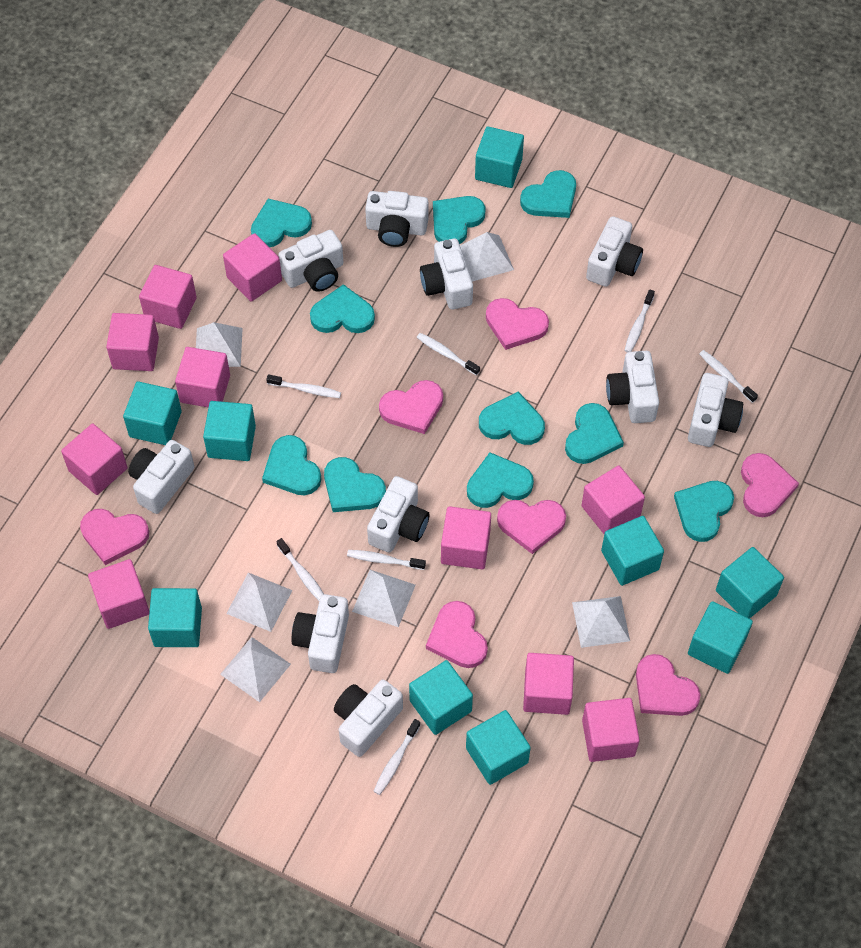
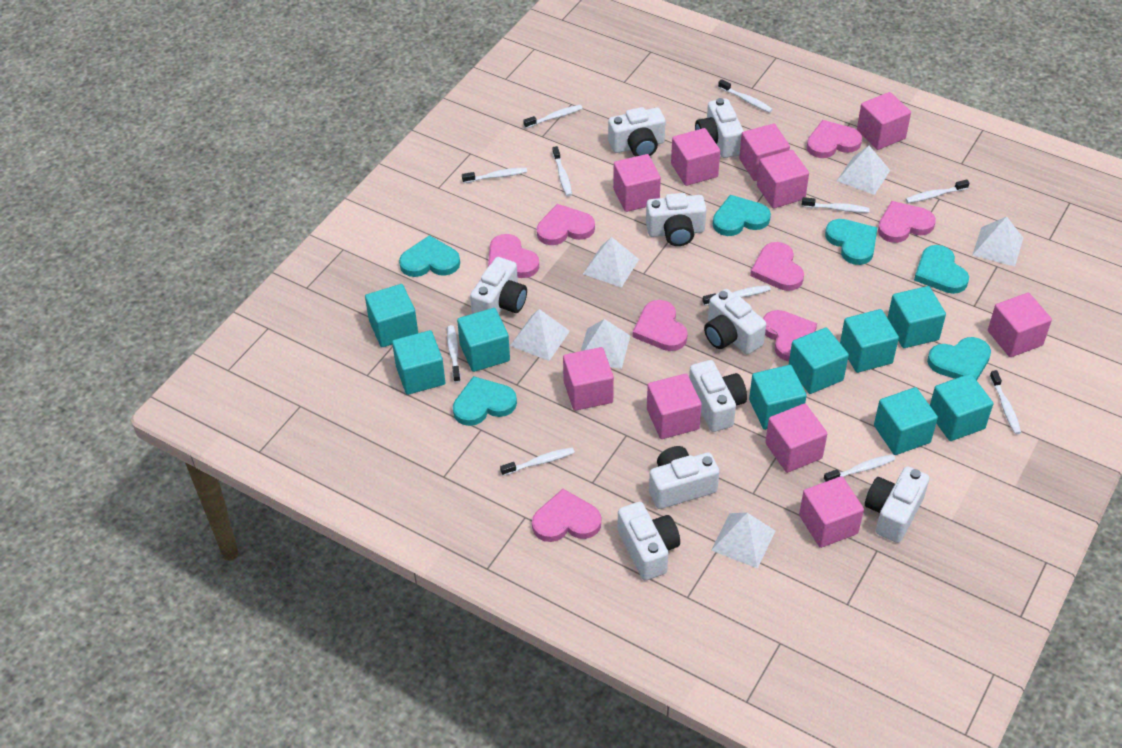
pink heart: 7 -> 8
turquoise heart: 10 -> 6
white camera: 10 -> 9
white toothbrush: 7 -> 11

